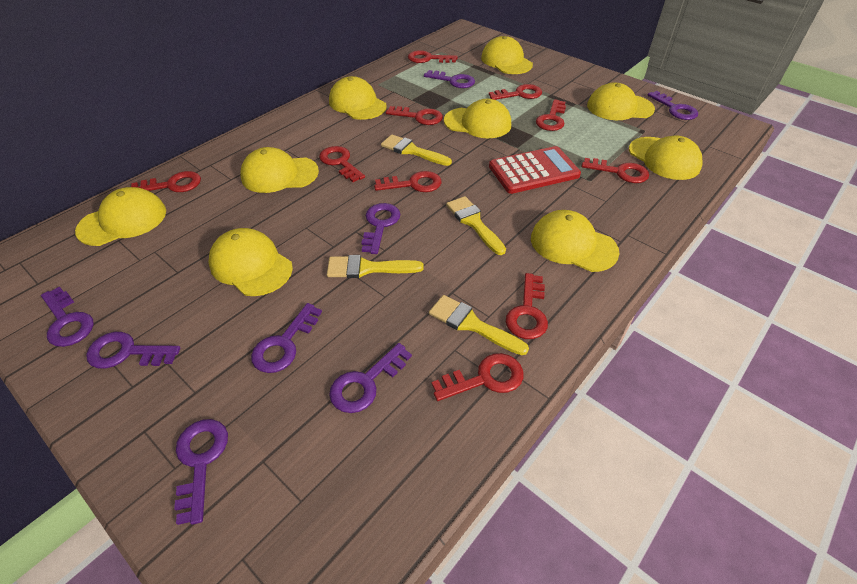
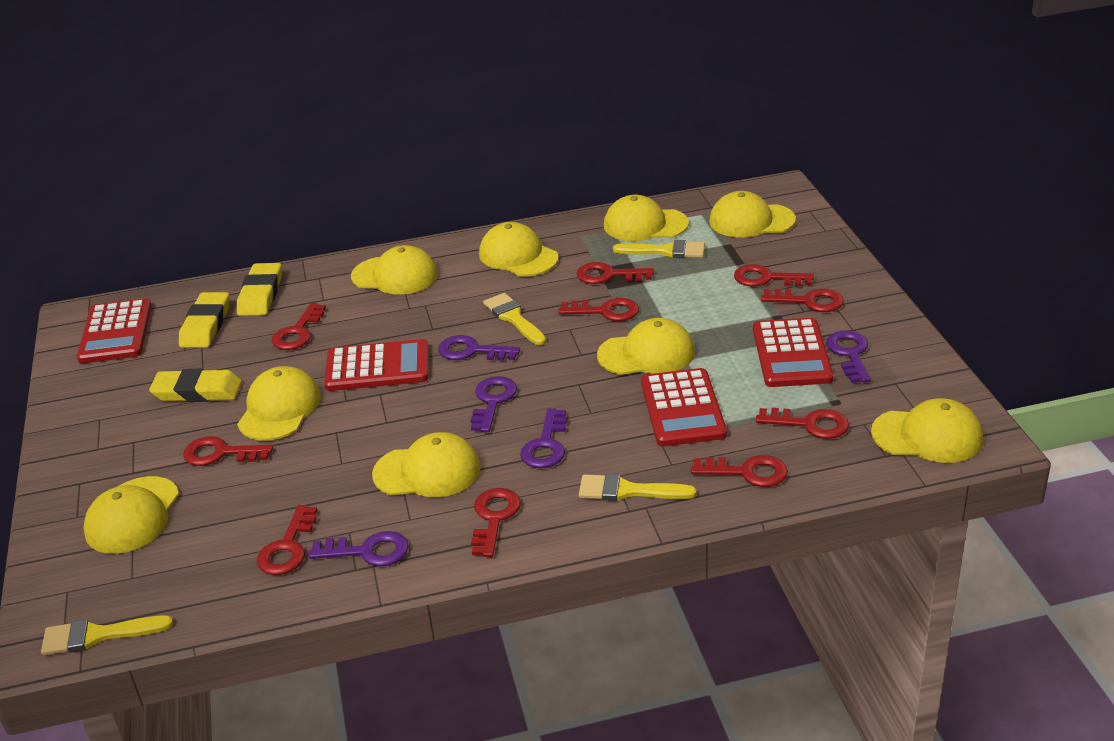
purple key: 8 -> 5
red calculator: 1 -> 4
yellow eraser: 0 -> 3

